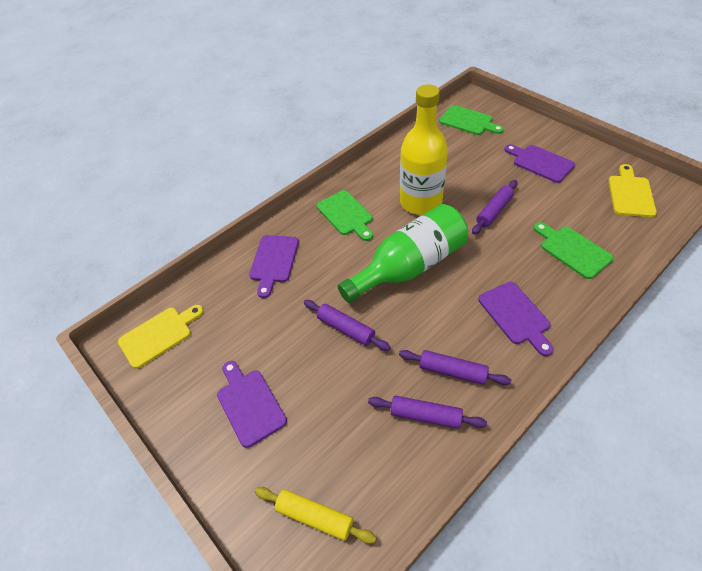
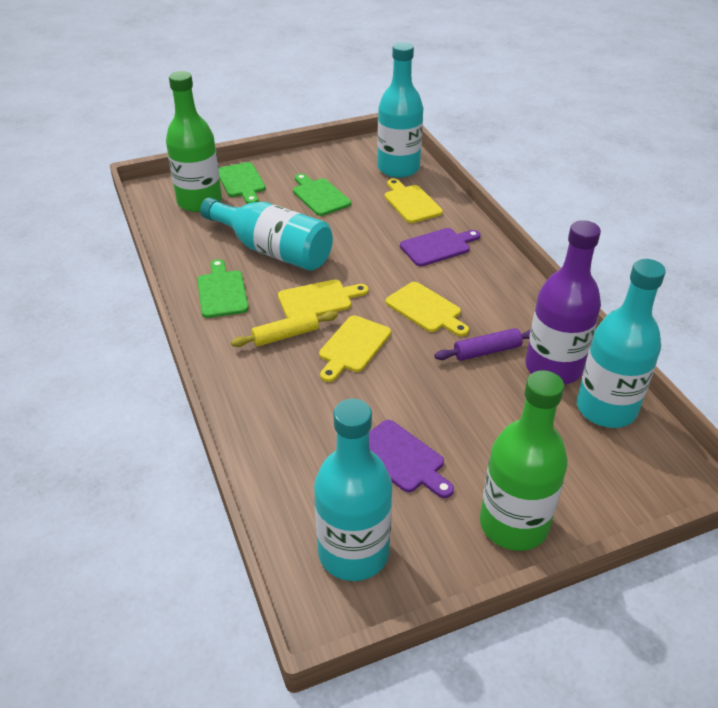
green bottle: 1 -> 2
purple bottle: 0 -> 1
purple cutting board: 4 -> 2
purple rolling pin: 4 -> 1
turquoise bottle: 0 -> 4
yellow bottle: 1 -> 0
yellow cutting board: 2 -> 4

